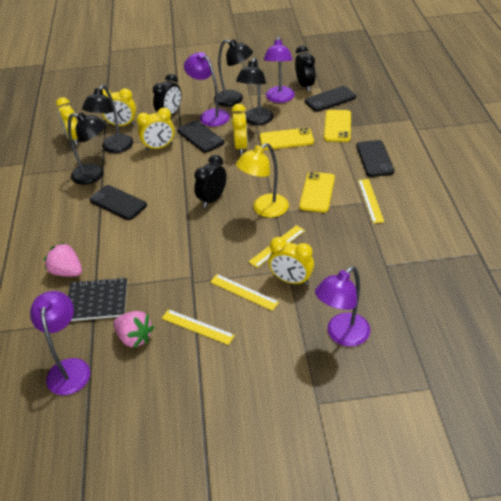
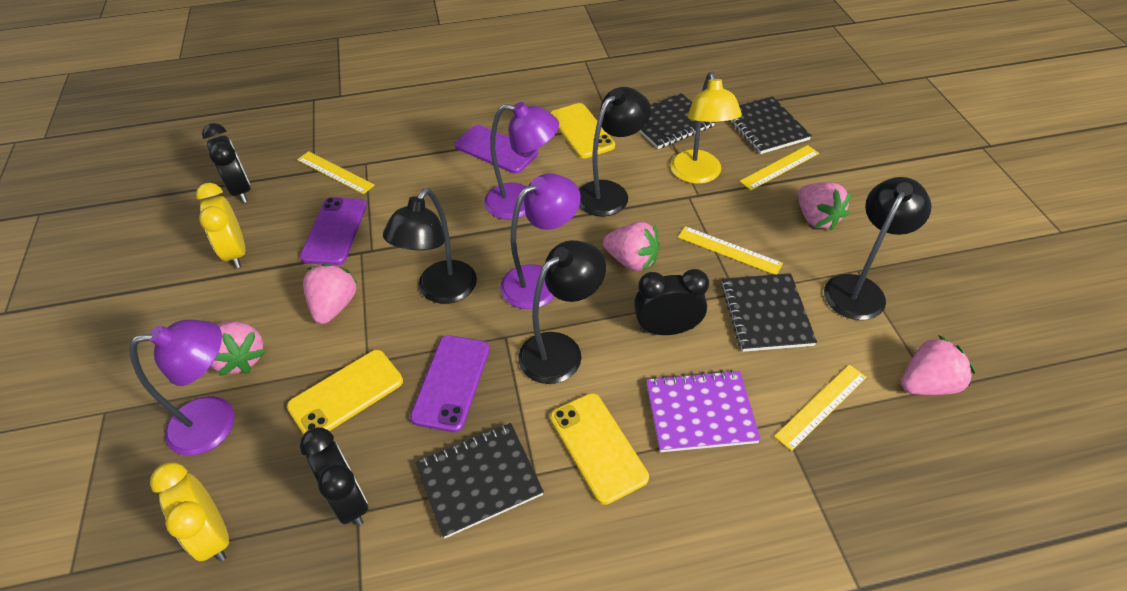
black notebook: 1 -> 4
black phone: 4 -> 0
pink strawberry: 2 -> 5
purple lamp: 4 -> 3
purple notebook: 0 -> 1
purple phone: 0 -> 3
yellow clock: 5 -> 2

